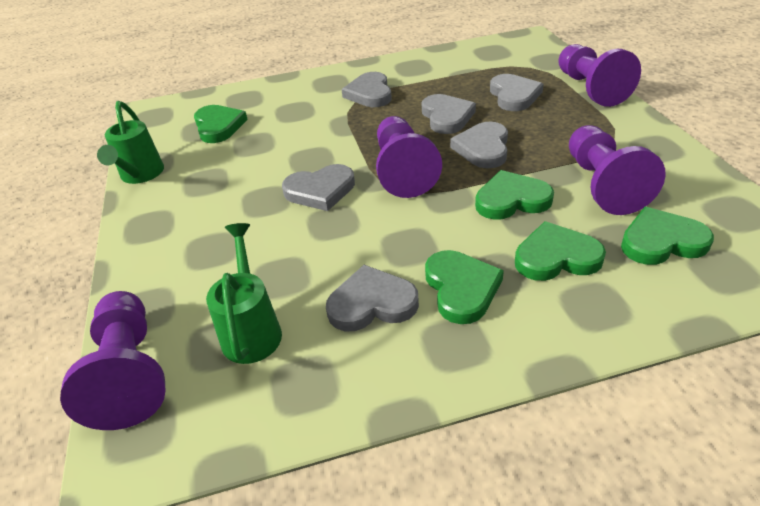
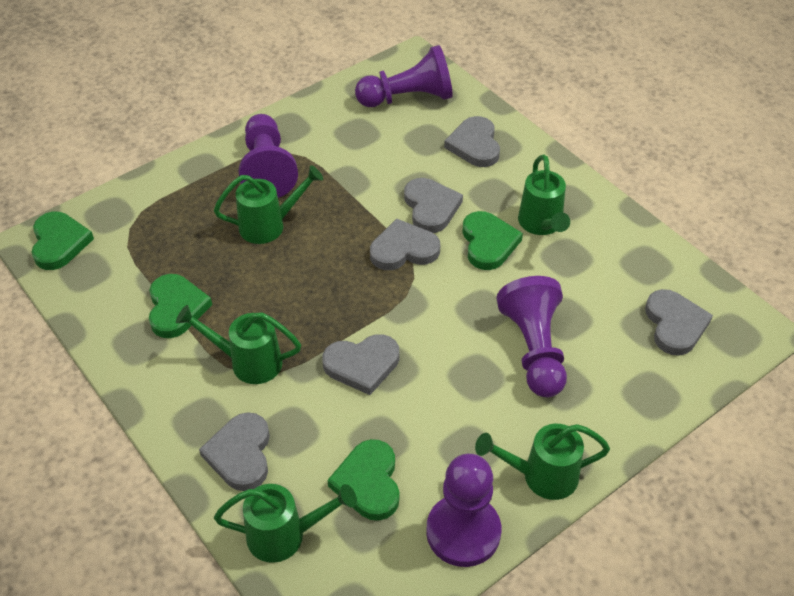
green heart: 5 -> 4
green watering can: 2 -> 5

